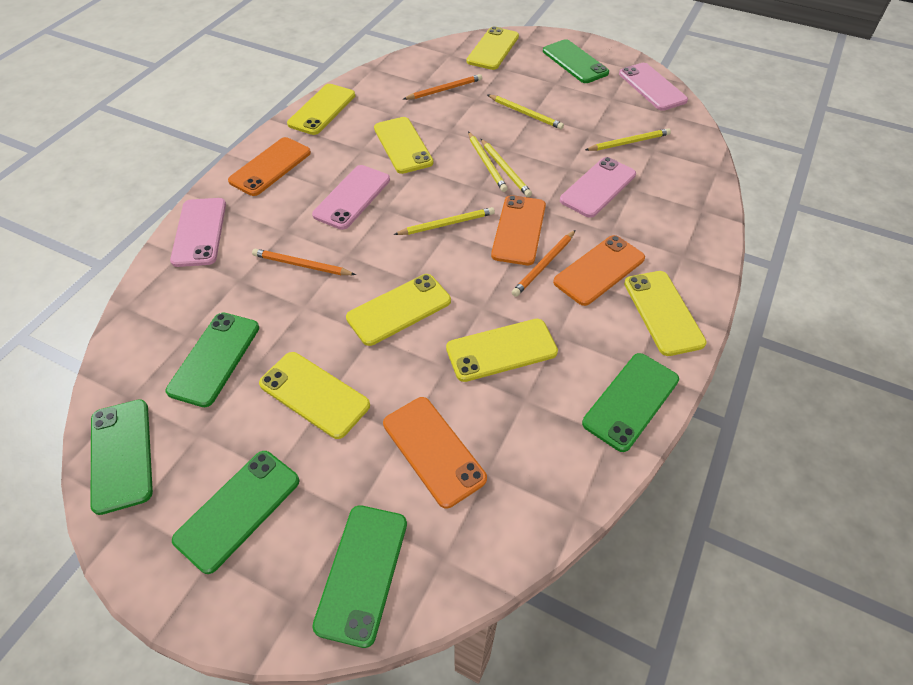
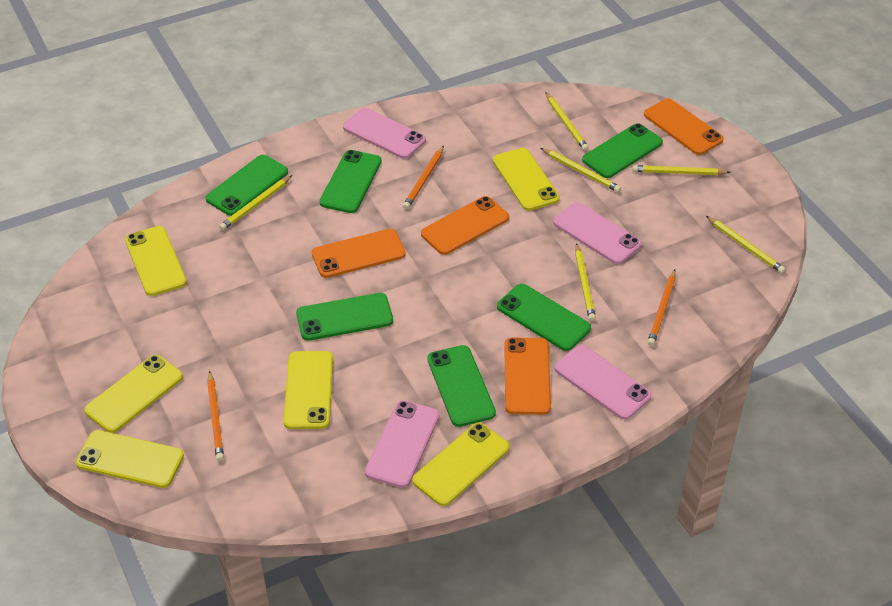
yellow pencil: 5 -> 6
yellow phone: 7 -> 6

